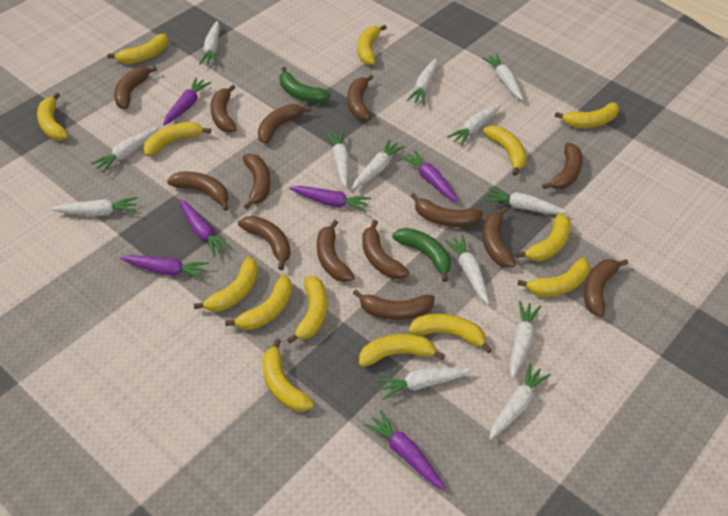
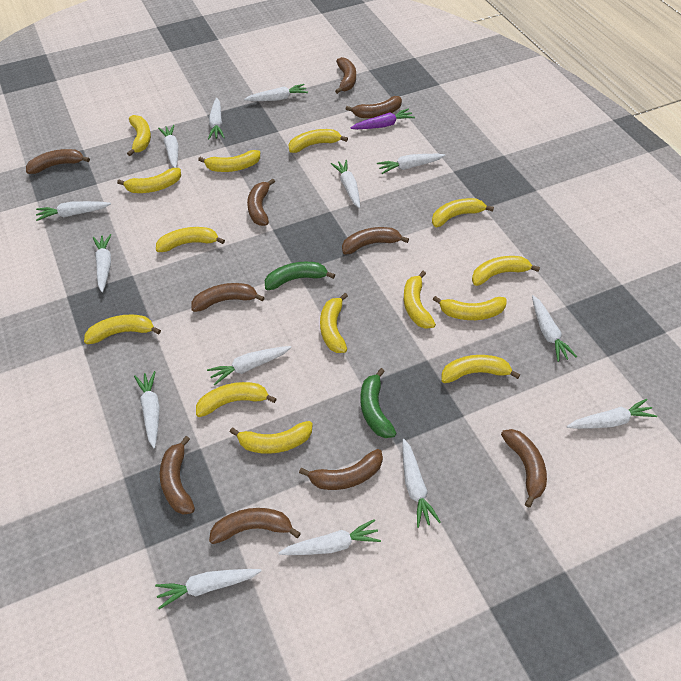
brown banana: 14 -> 10
purple carrot: 6 -> 1
white carrot: 13 -> 14

